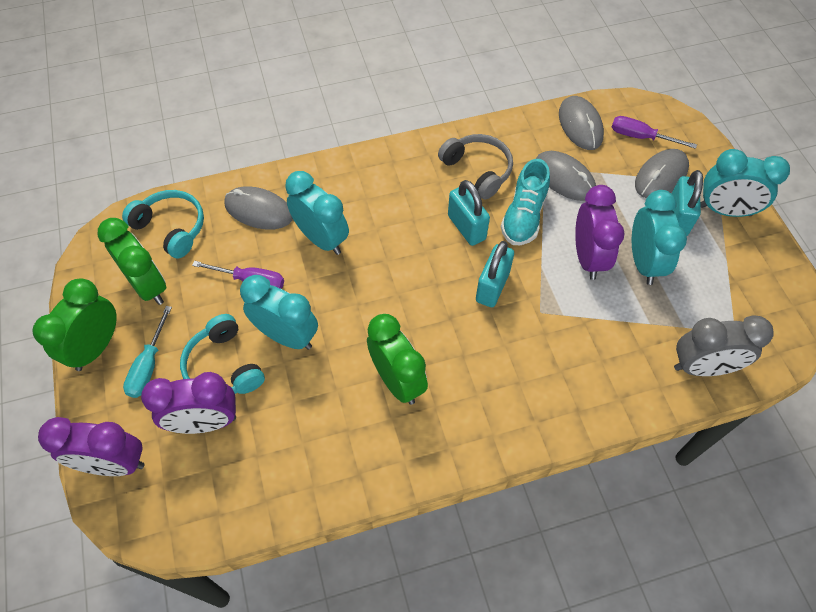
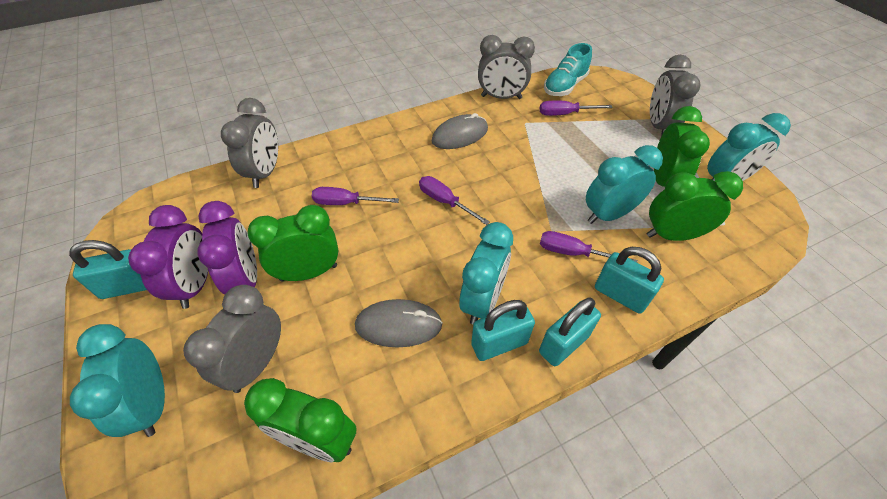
green clock: 3 -> 4
grey clock: 1 -> 4
grey headphones: 1 -> 0
grey mouse: 4 -> 2
purple clock: 3 -> 2
purple screwdriver: 2 -> 4
turquoise headphones: 2 -> 0
turquoise padlock: 3 -> 4
turquoise screwdriver: 1 -> 0

